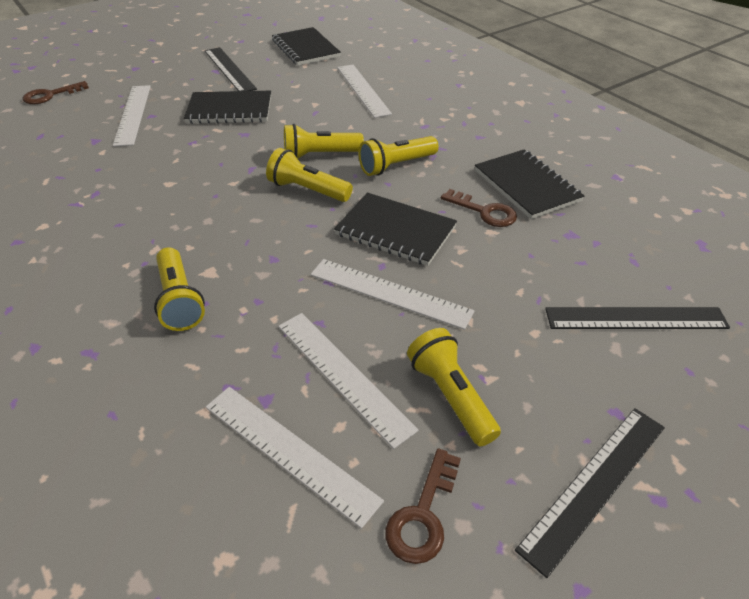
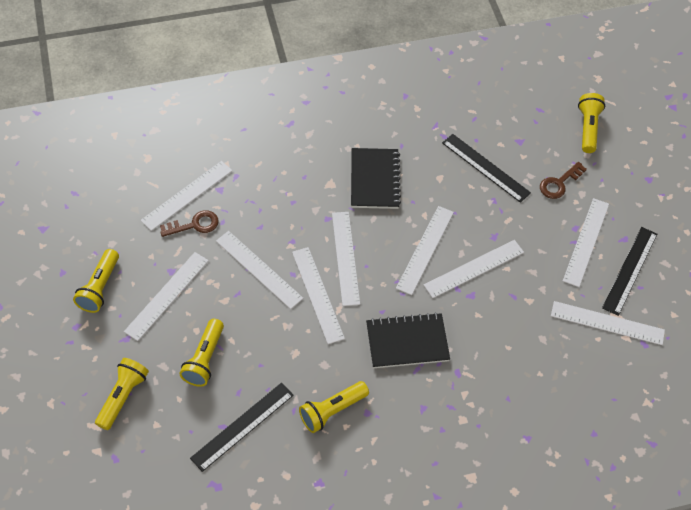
black notebook: 4 -> 2
brown key: 3 -> 2
white ruler: 5 -> 9

